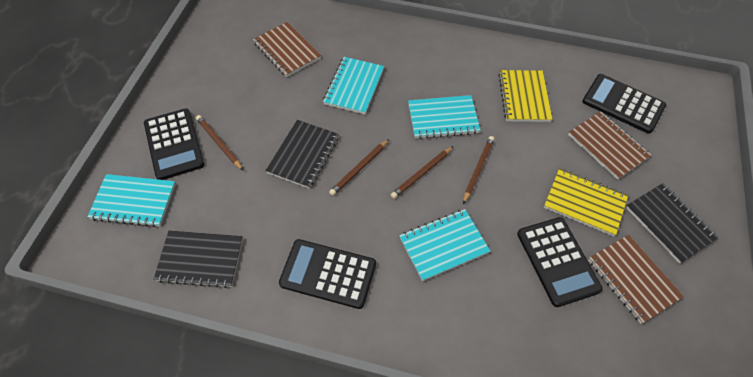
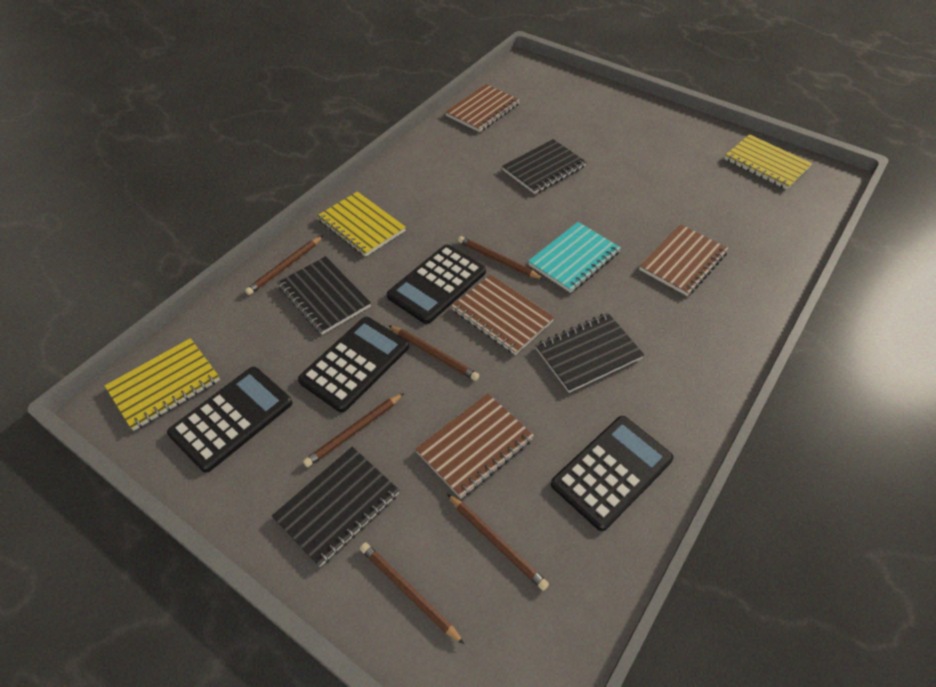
black notebook: 3 -> 4
brown notebook: 3 -> 4
brown pencil: 4 -> 6
turquoise notebook: 4 -> 1
yellow notebook: 2 -> 3

